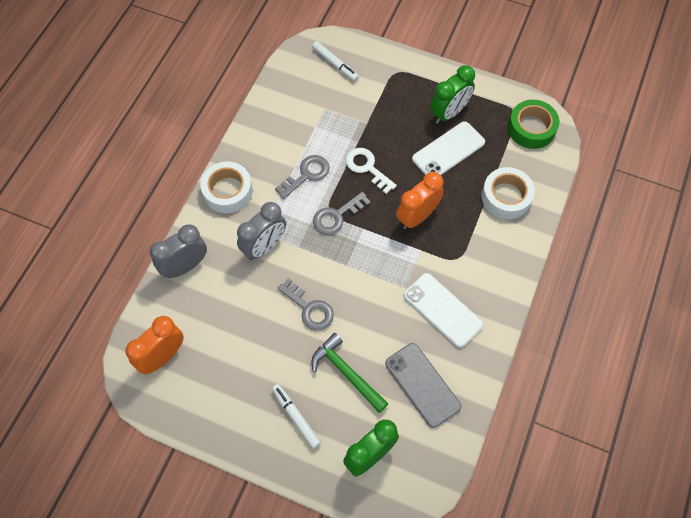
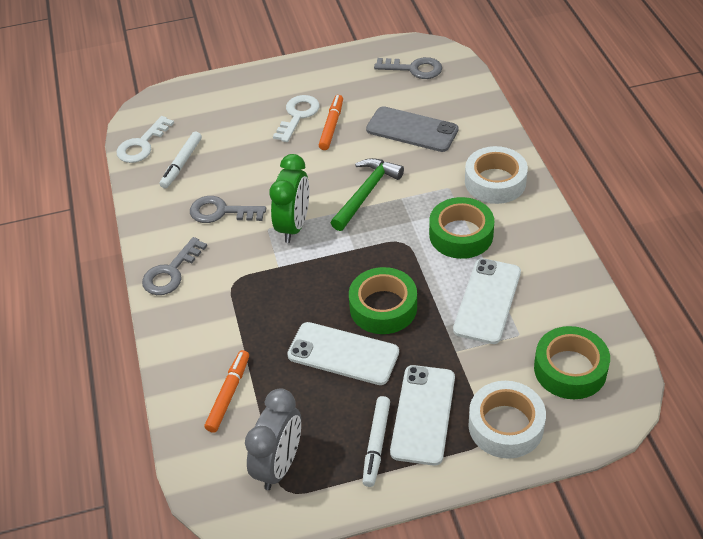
green clock: 2 -> 1
green tape: 1 -> 3
grey clock: 2 -> 1
orange clock: 2 -> 0
orange marker: 0 -> 2
white key: 1 -> 2
white phone: 2 -> 3

